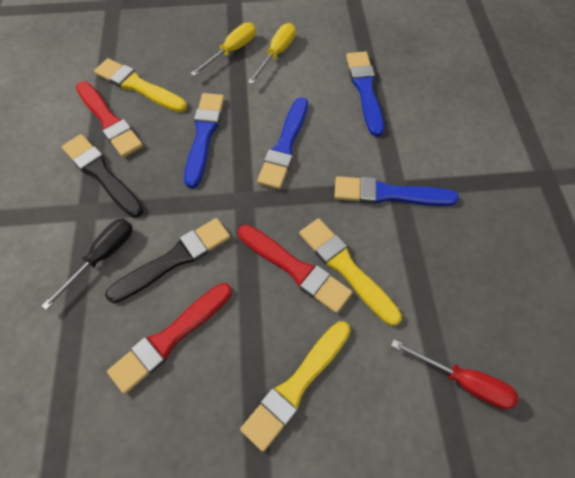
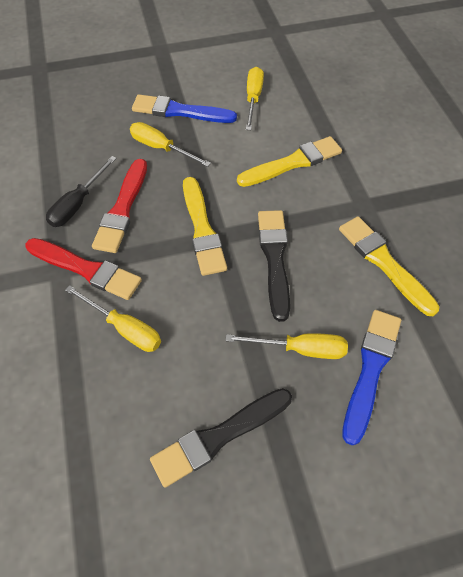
blue brush: 4 -> 2
red brush: 3 -> 2
red screwdriver: 1 -> 0
yellow screwdriver: 2 -> 4

